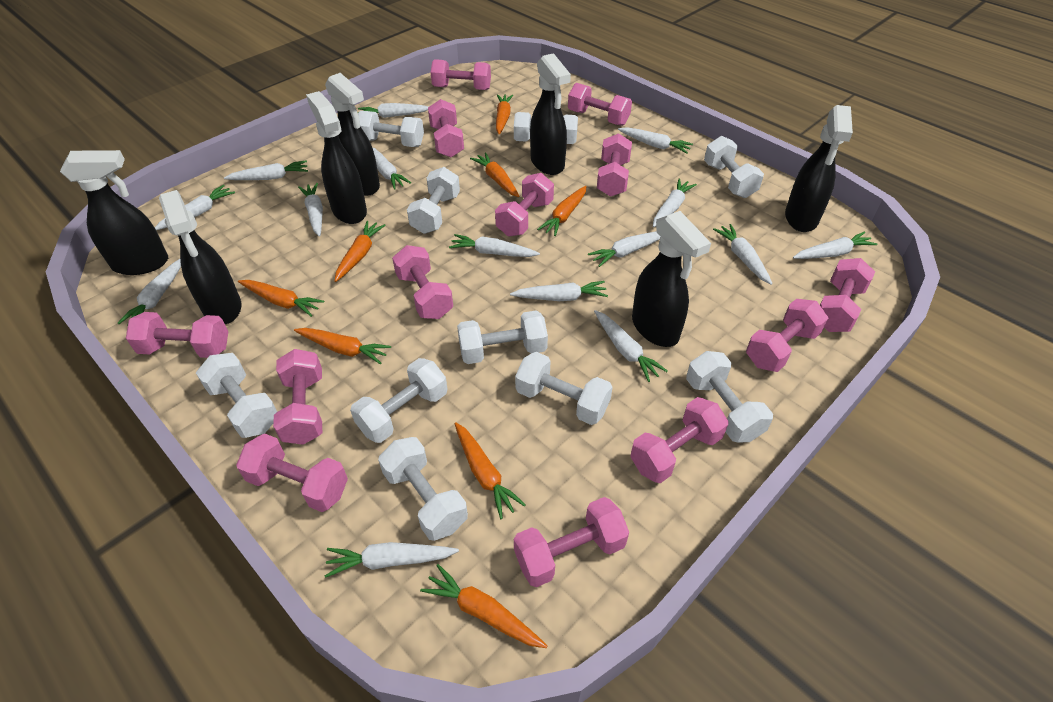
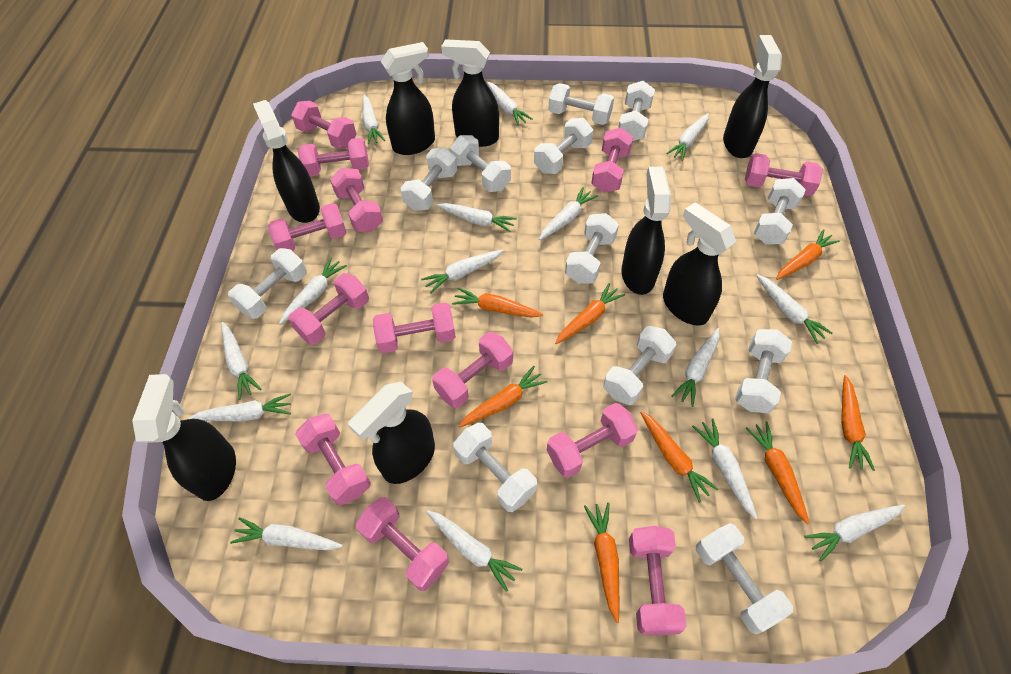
black spray bottle: 7 -> 8
white dumbbell: 10 -> 12

